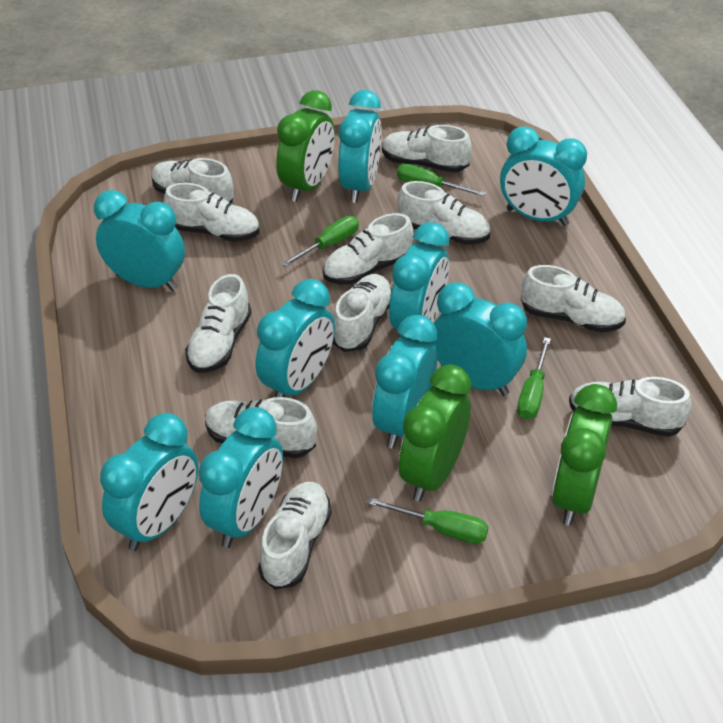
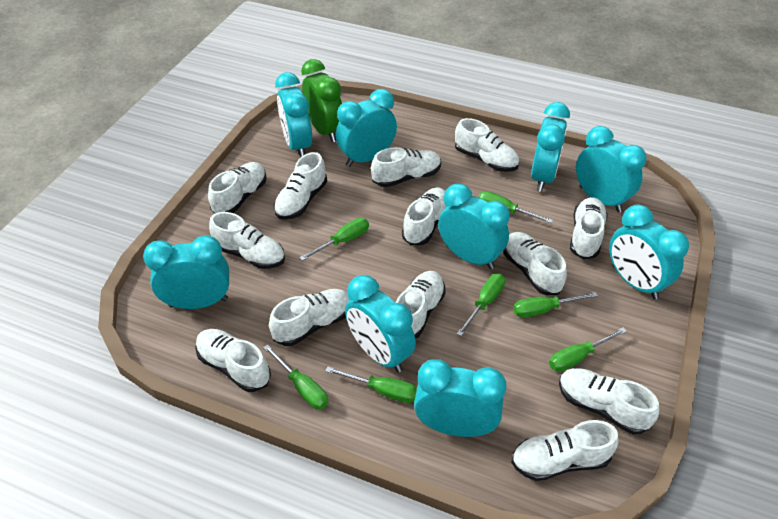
green clock: 3 -> 1
green screwdriver: 4 -> 7
white shoe: 11 -> 13

